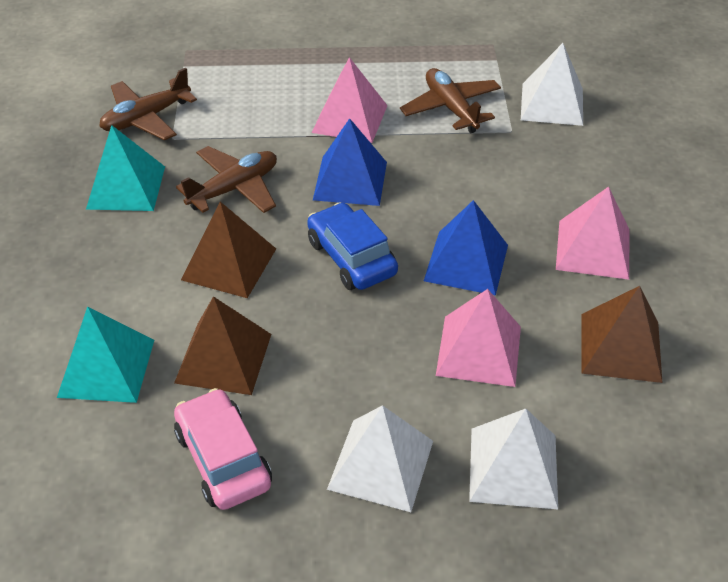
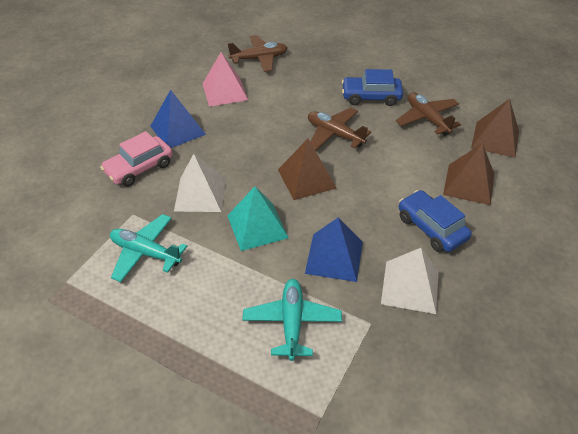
blue car: 1 -> 2
pink pyramid: 3 -> 1
turquoise plane: 0 -> 2
turquoise pyramid: 2 -> 1
white pyramid: 3 -> 2

